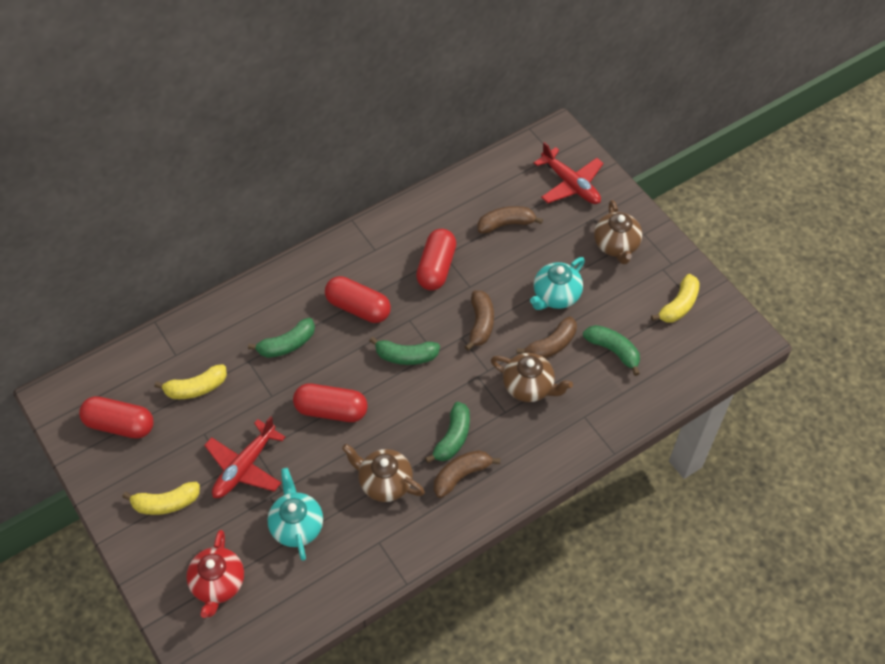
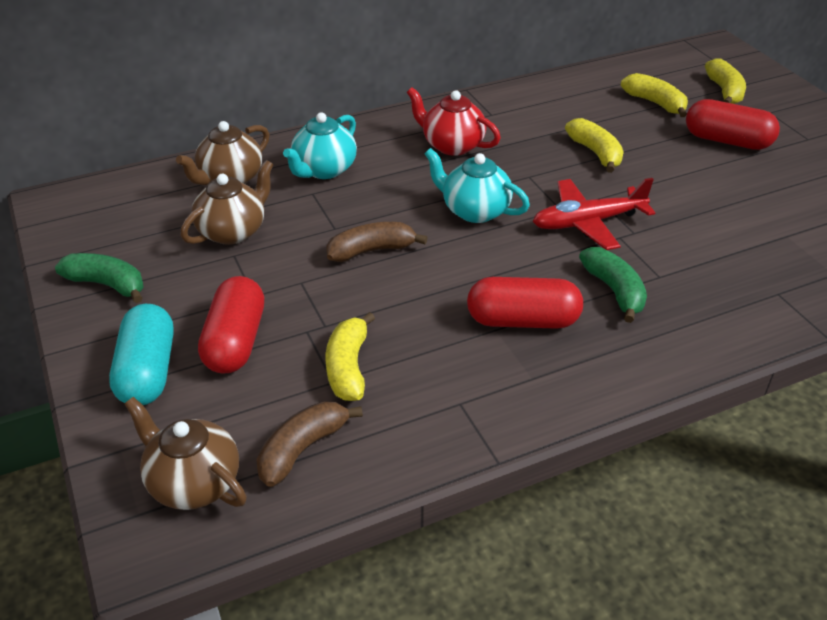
brown banana: 4 -> 2
green banana: 4 -> 2
red capsule: 4 -> 3
red plane: 2 -> 1
turquoise capsule: 0 -> 1
yellow banana: 3 -> 4

